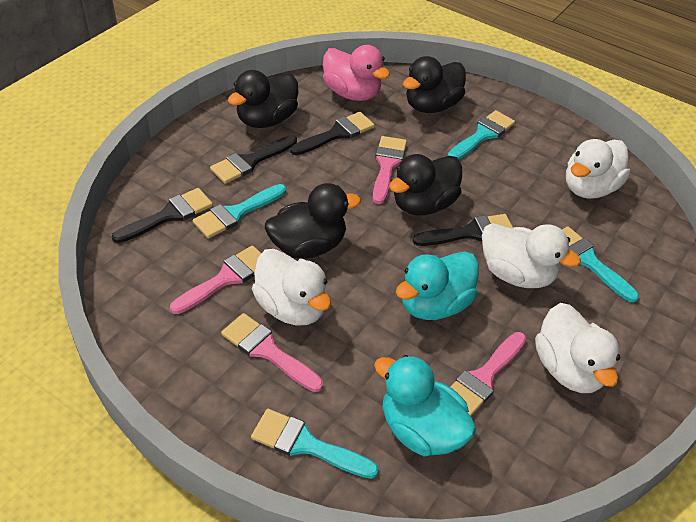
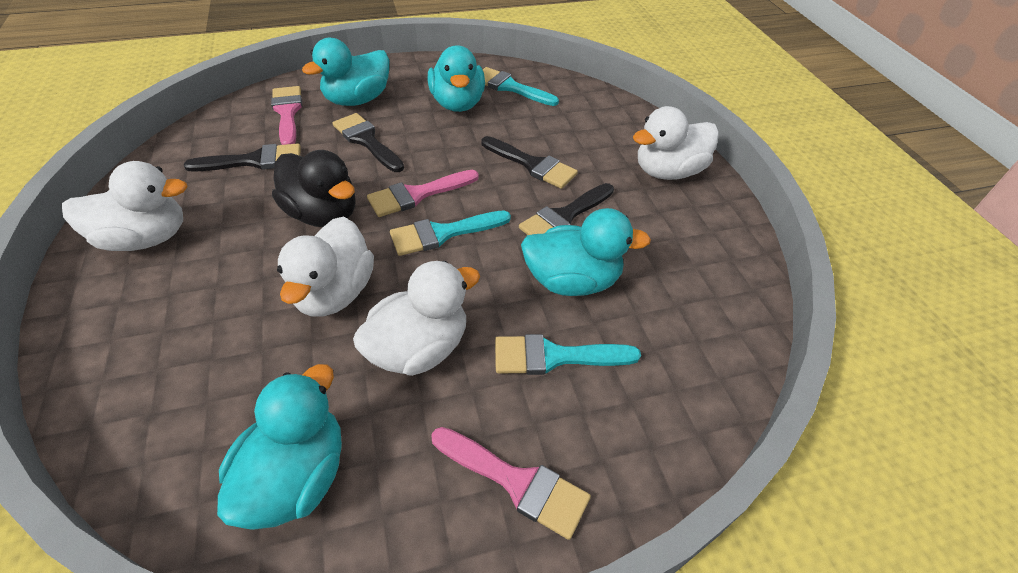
black duck: 4 -> 1
pink brush: 4 -> 3
pink duck: 1 -> 0
turquoise brush: 4 -> 3
turquoise duck: 2 -> 4

